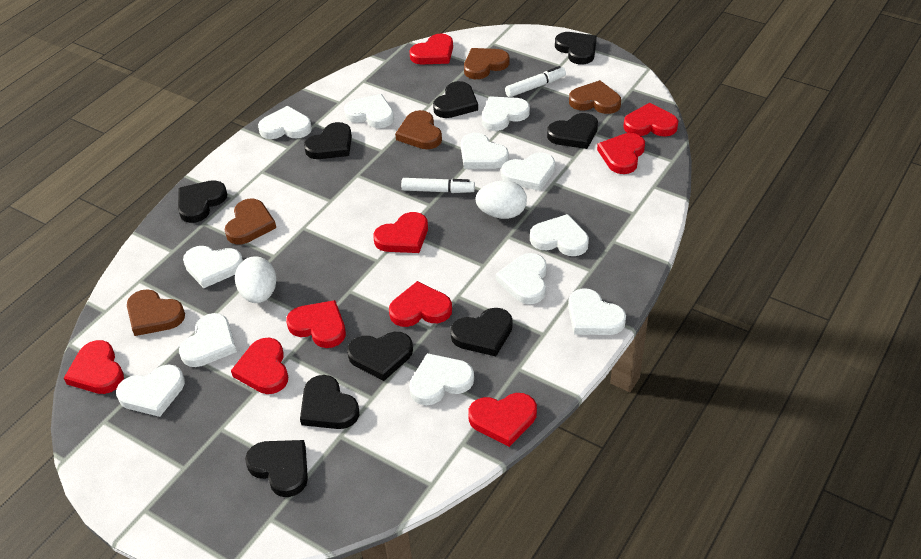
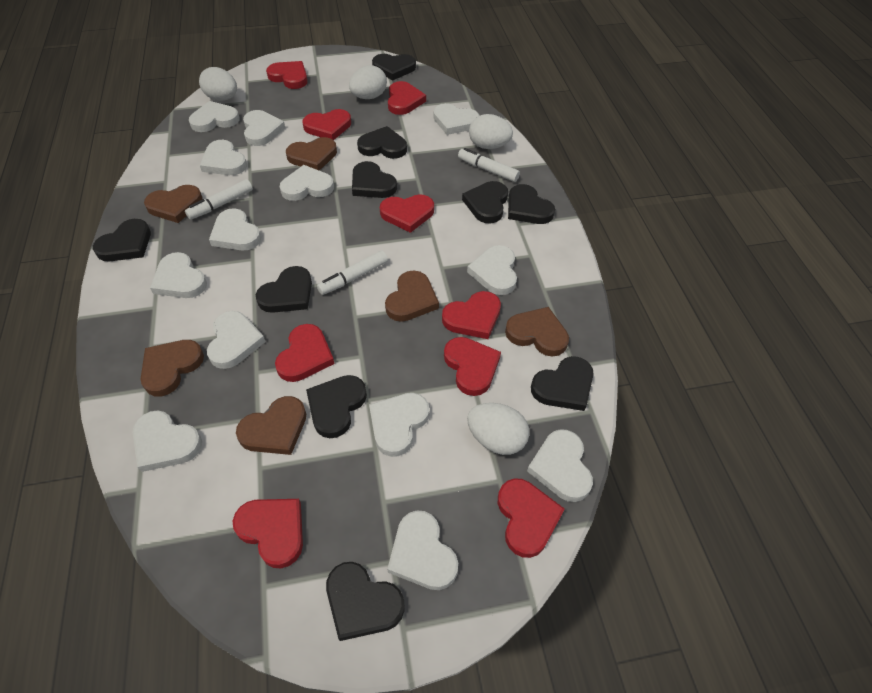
black heart: 9 -> 10
brown heart: 5 -> 6
white egg: 2 -> 4
white heart: 12 -> 13
white marker: 2 -> 3

